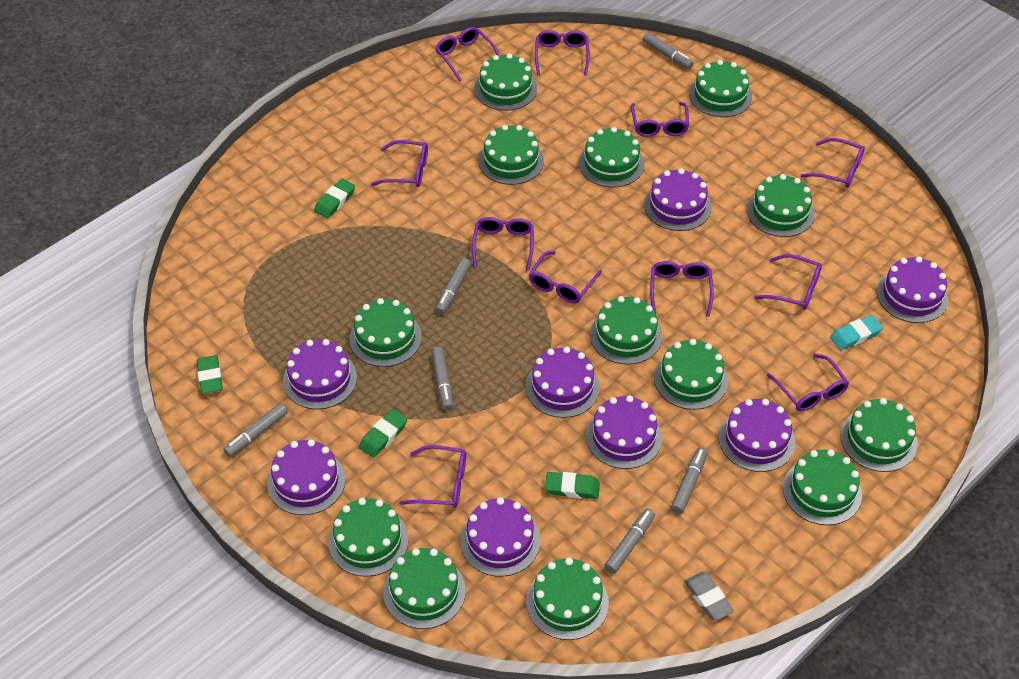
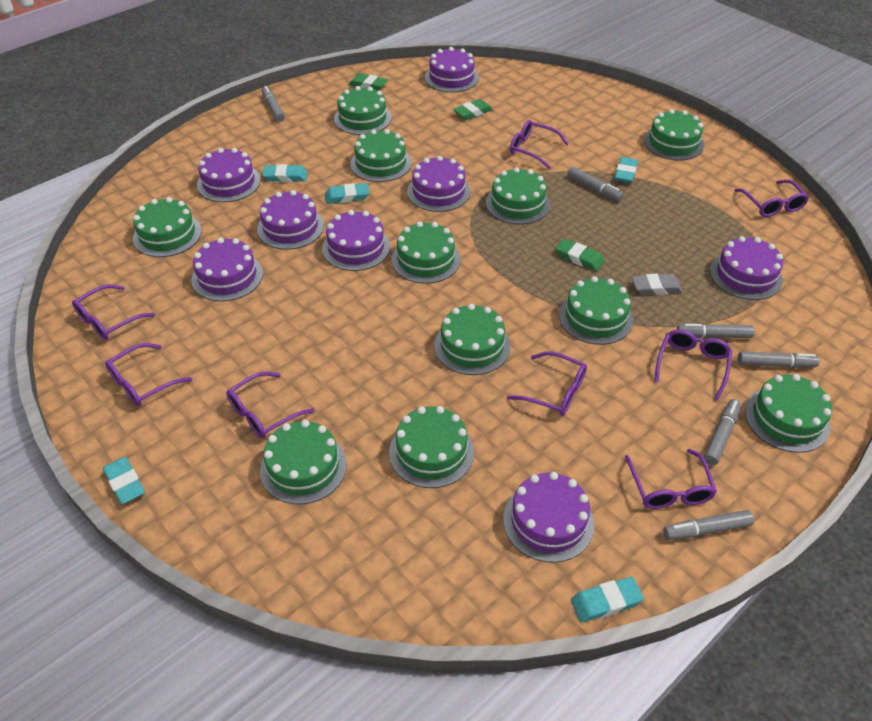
green cake: 13 -> 11
green eraser: 4 -> 3
purple glasses: 11 -> 8
turquoise eraser: 1 -> 5

